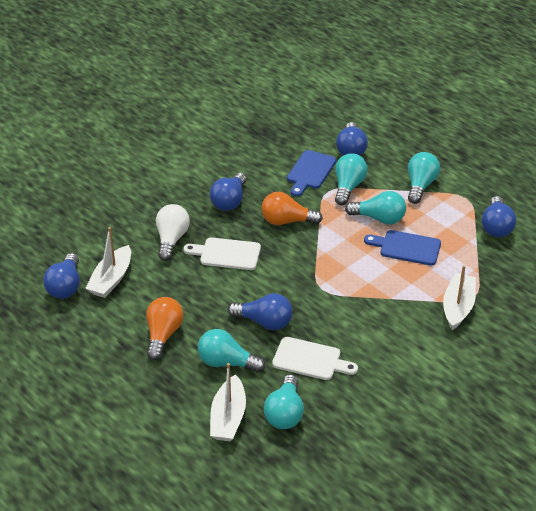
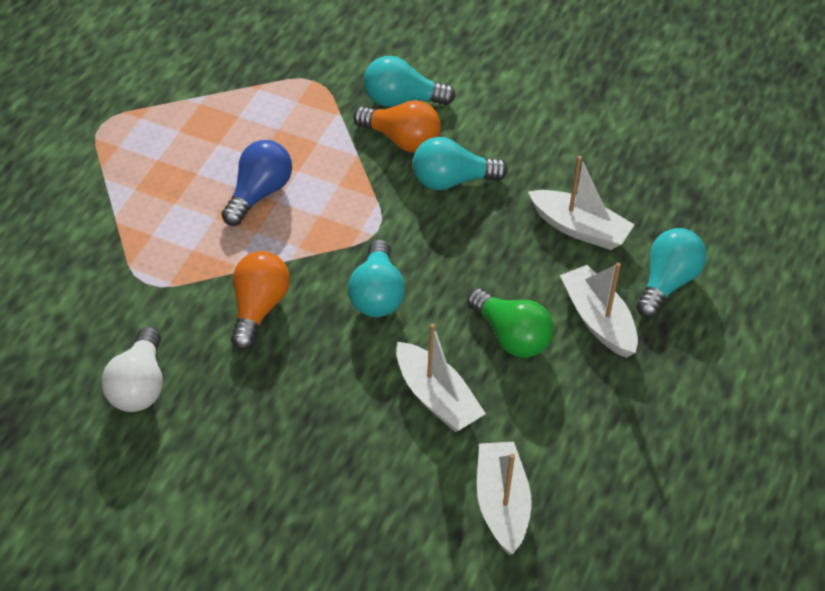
blue cutting board: 2 -> 0
blue light bulb: 5 -> 1
green light bulb: 0 -> 1
turquoise light bulb: 5 -> 4
white boat: 3 -> 4
white cutting board: 2 -> 0

